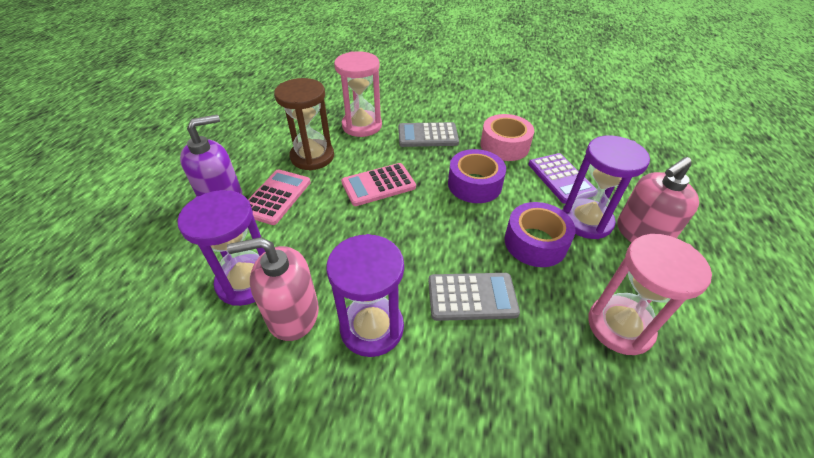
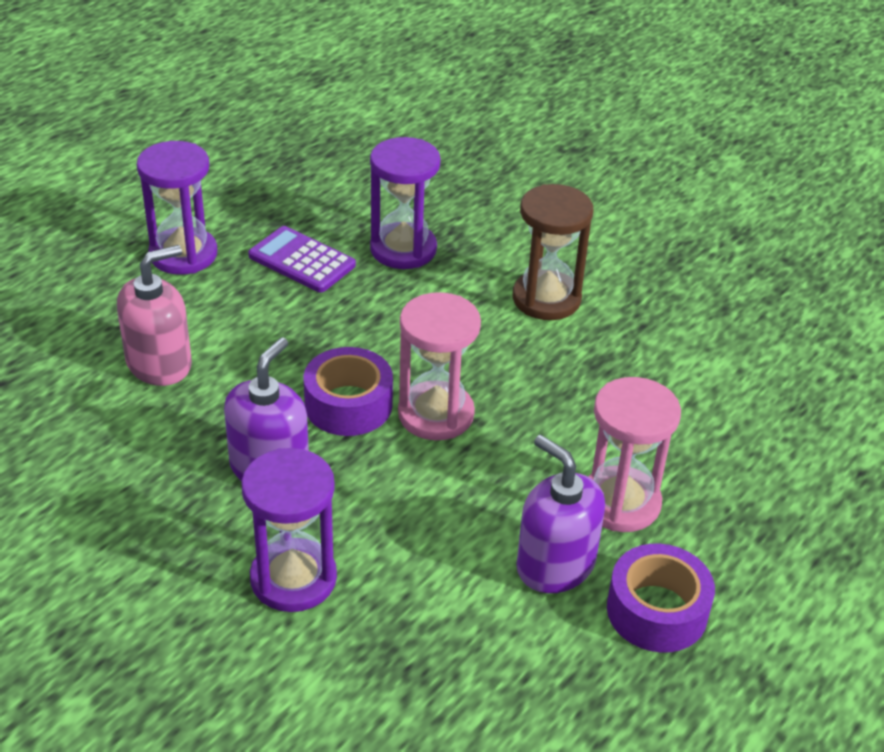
grey calculator: 2 -> 0
pink calculator: 2 -> 0
pink soap dispenser: 2 -> 1
pink tape: 1 -> 0
purple soap dispenser: 1 -> 2

